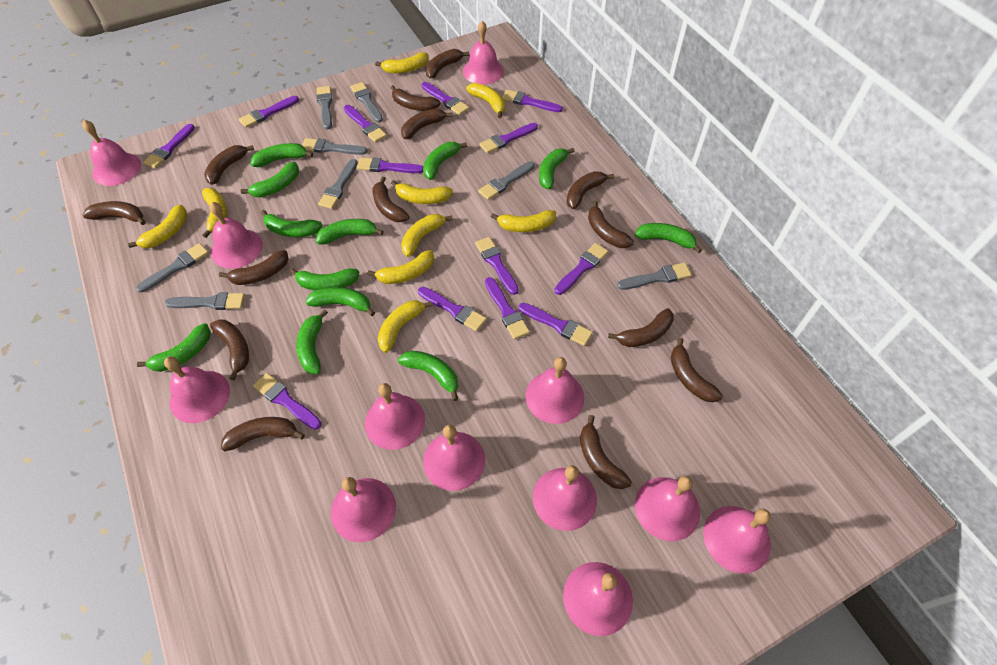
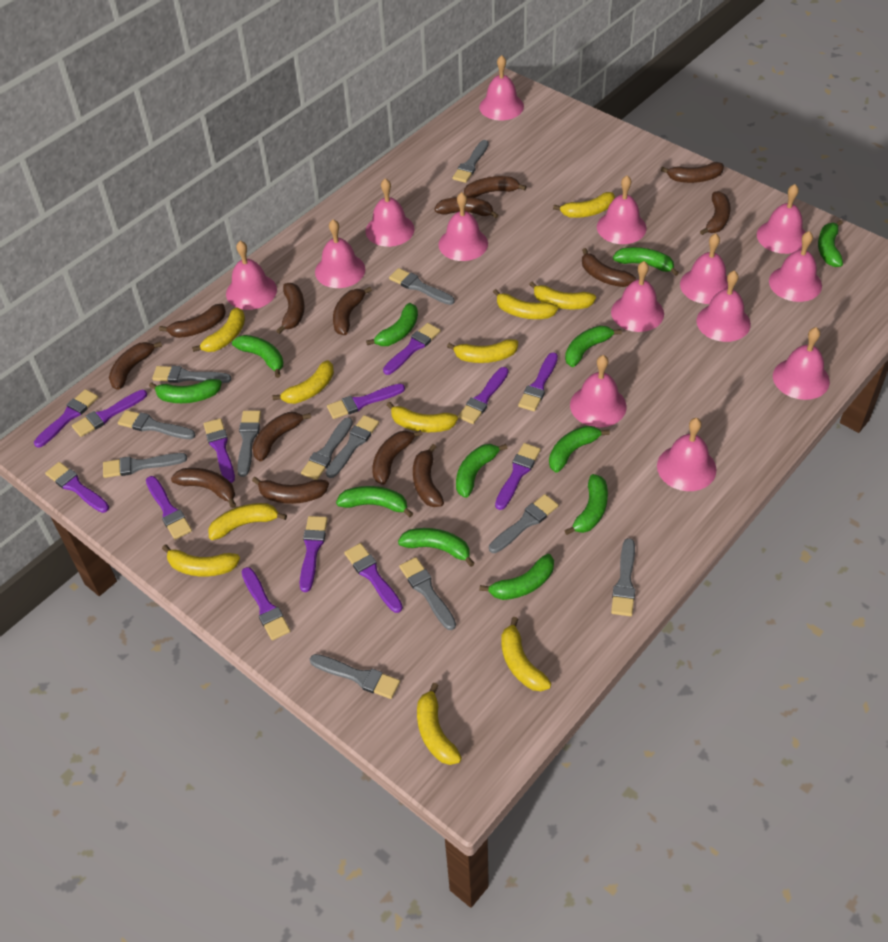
grey brush: 8 -> 12
pink bell: 12 -> 14
yellow banana: 9 -> 11

